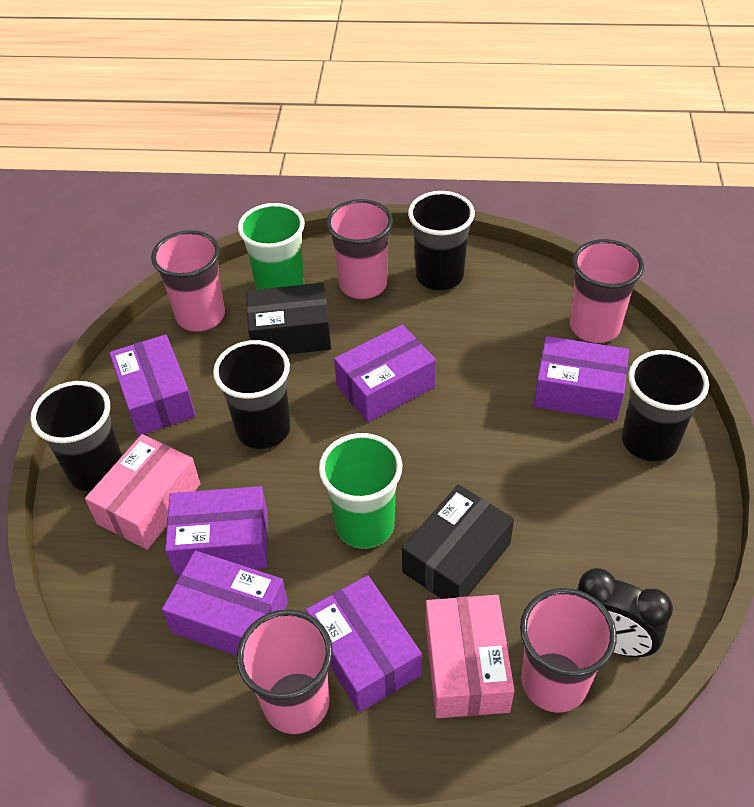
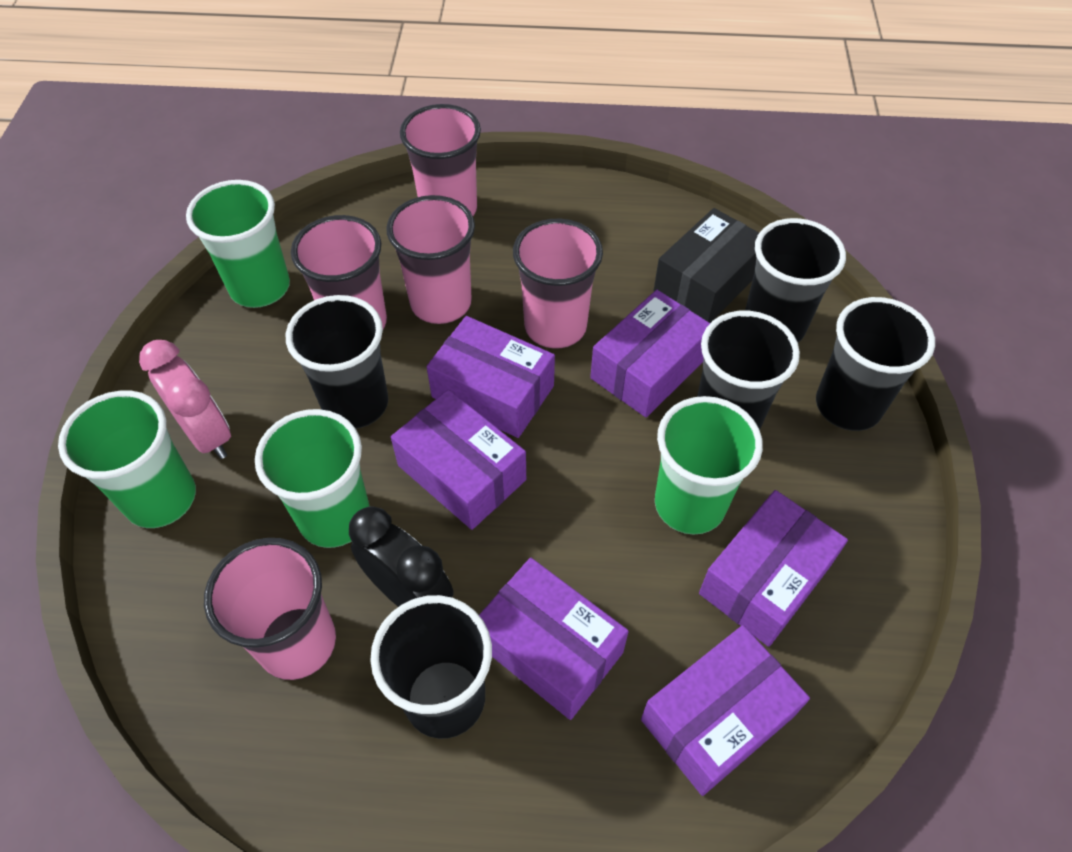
black box: 2 -> 1
black cup: 4 -> 5
green cup: 2 -> 4
pink box: 2 -> 0
pink clock: 0 -> 1

